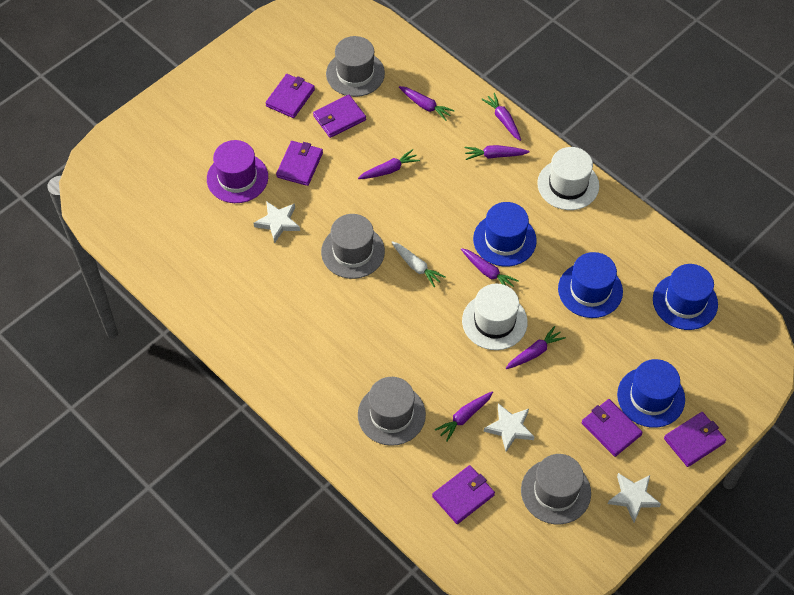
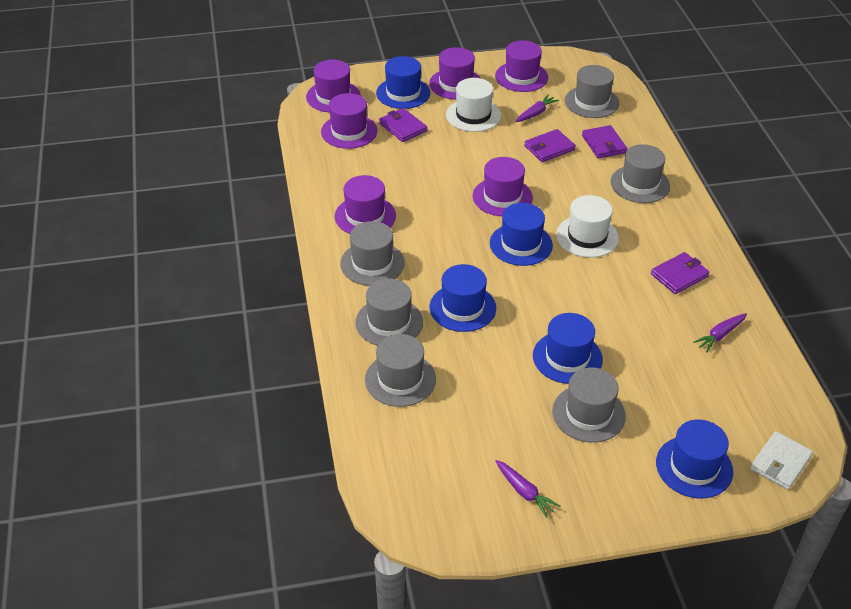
blue hat: 4 -> 5
grey hat: 4 -> 6
purple carrot: 7 -> 3
purple hat: 1 -> 6
purple wallet: 6 -> 4
white carrot: 1 -> 0
white star: 3 -> 0
white wallet: 0 -> 1

